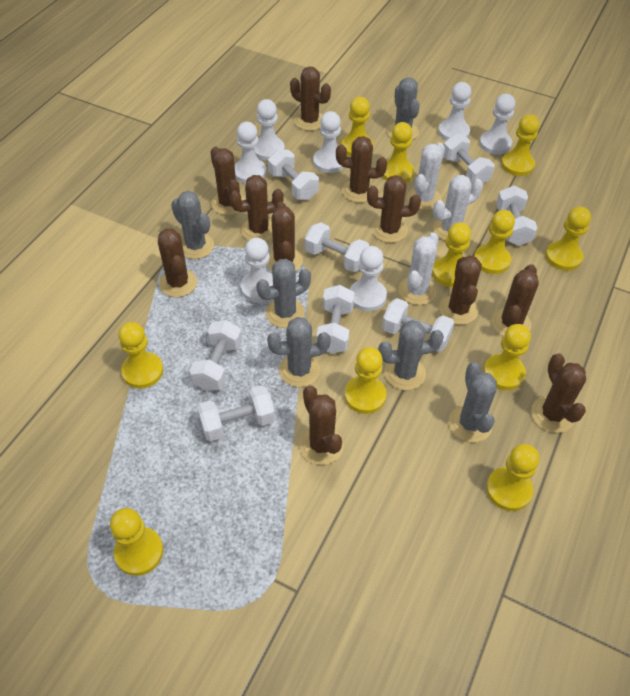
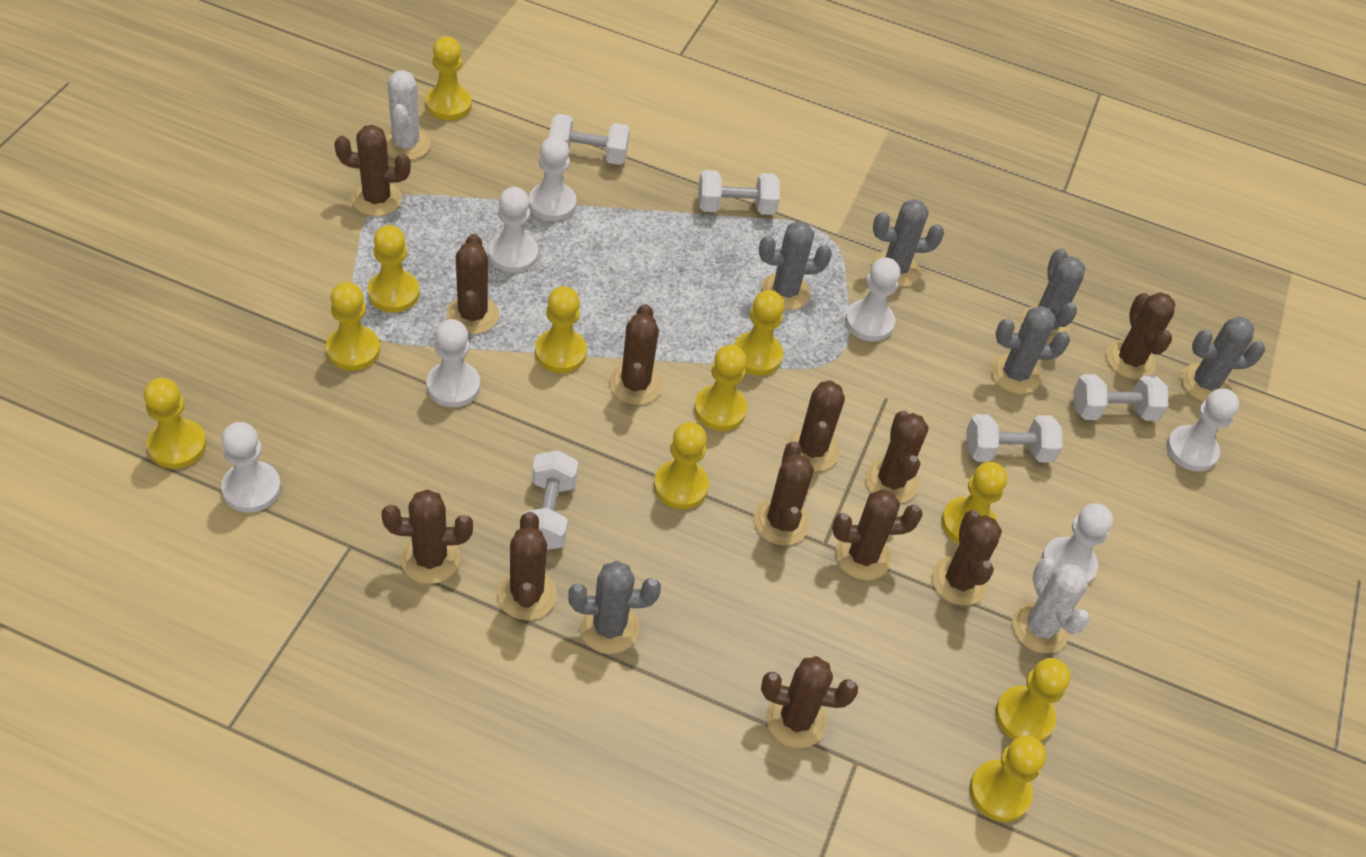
brown cactus: 11 -> 12
white cactus: 3 -> 2
white dumbbell: 8 -> 5

